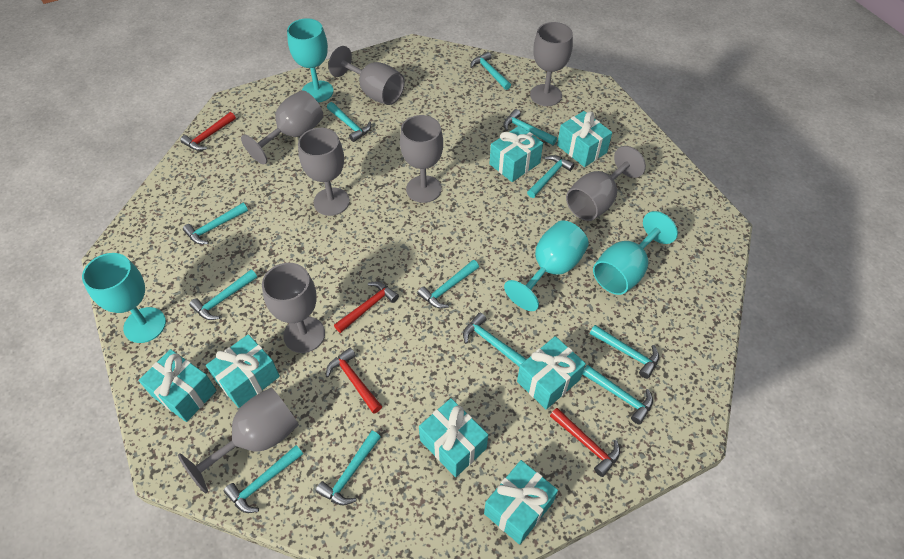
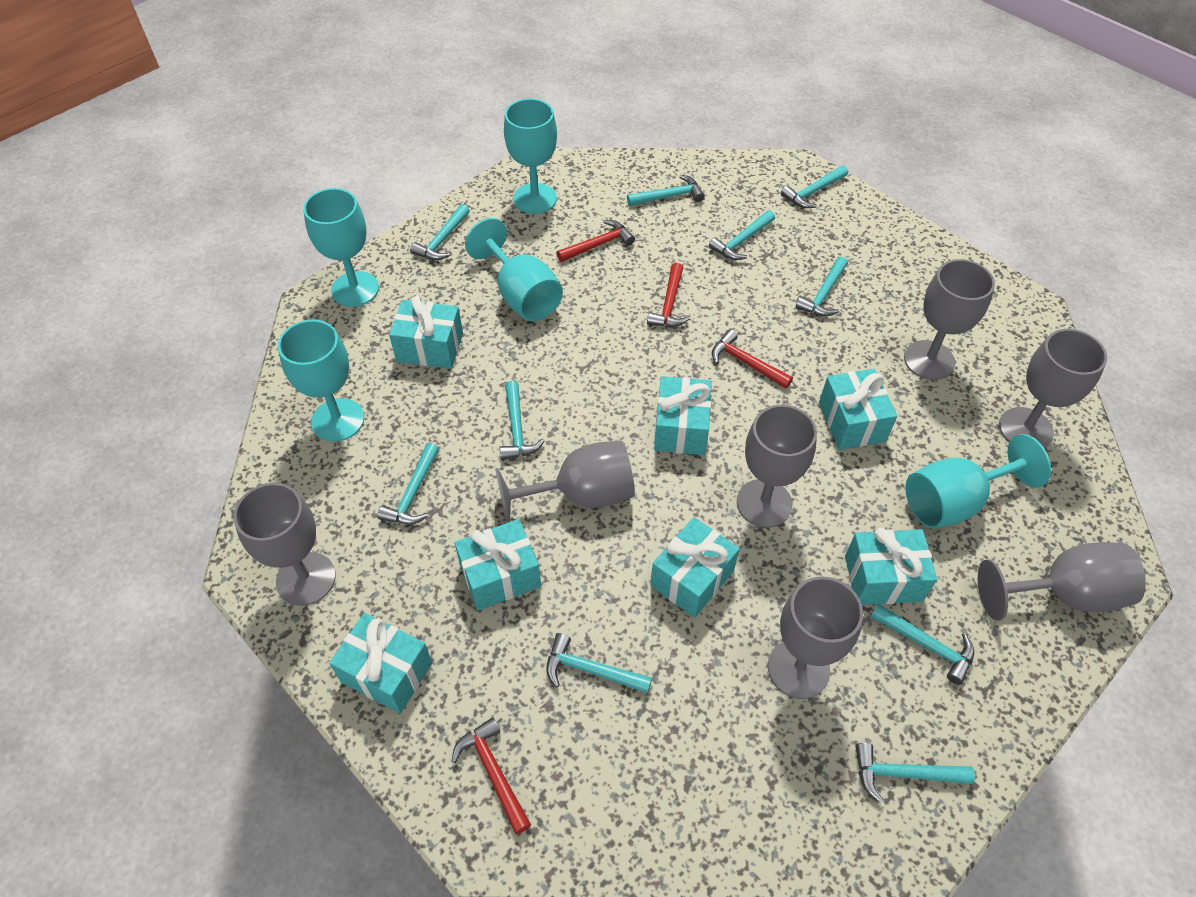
grey goblet: 8 -> 7
turquoise goblet: 4 -> 5
turquoise hammer: 12 -> 10

